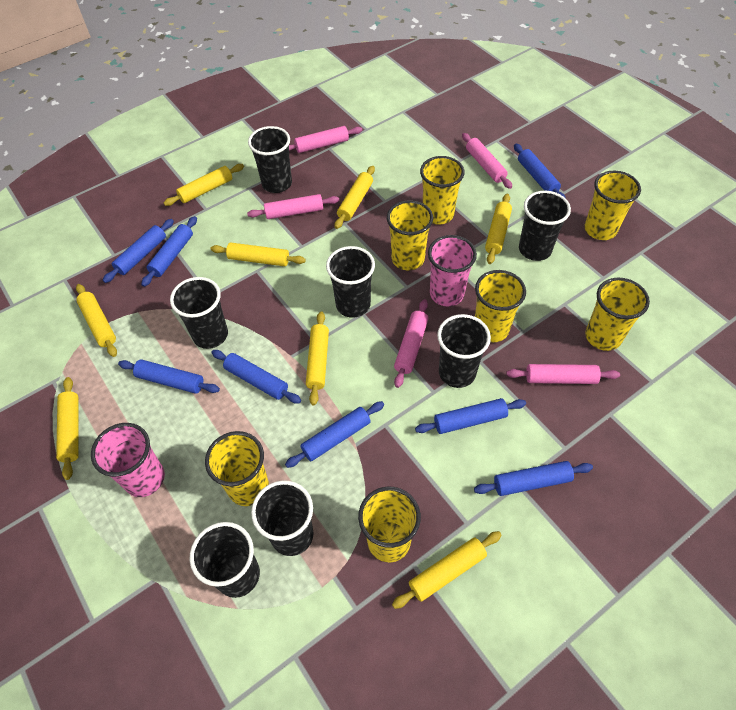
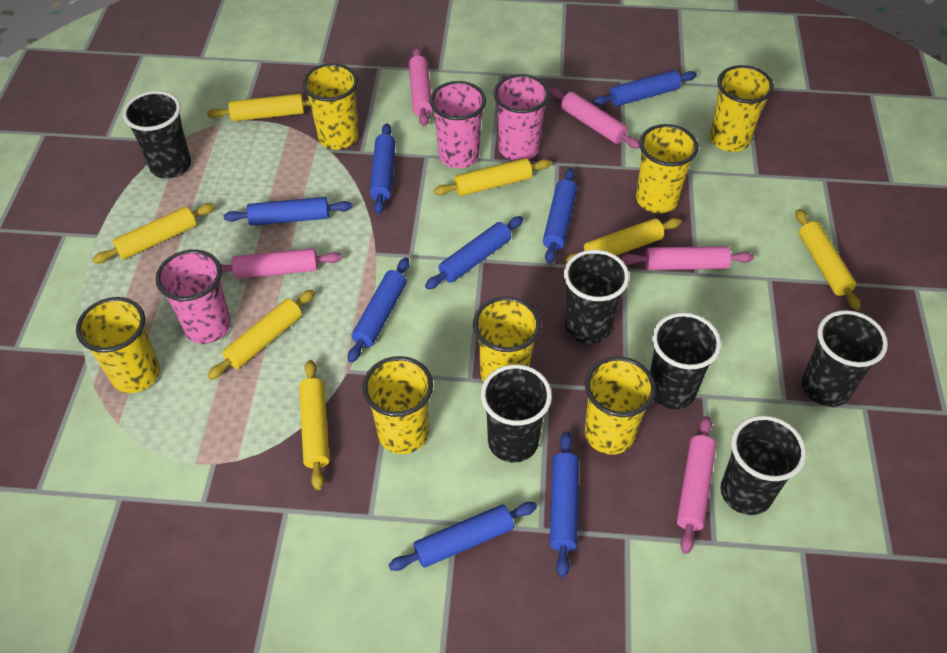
black cup: 7 -> 6
pink cup: 2 -> 3
yellow rolling pin: 8 -> 7

